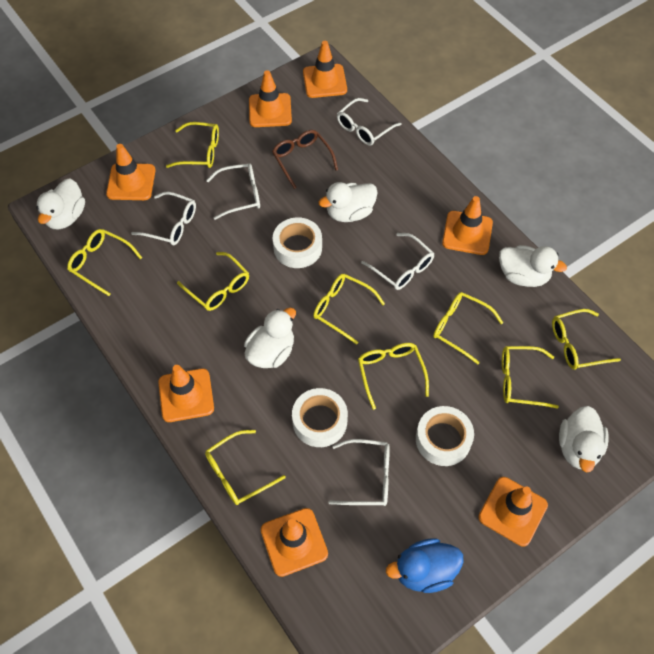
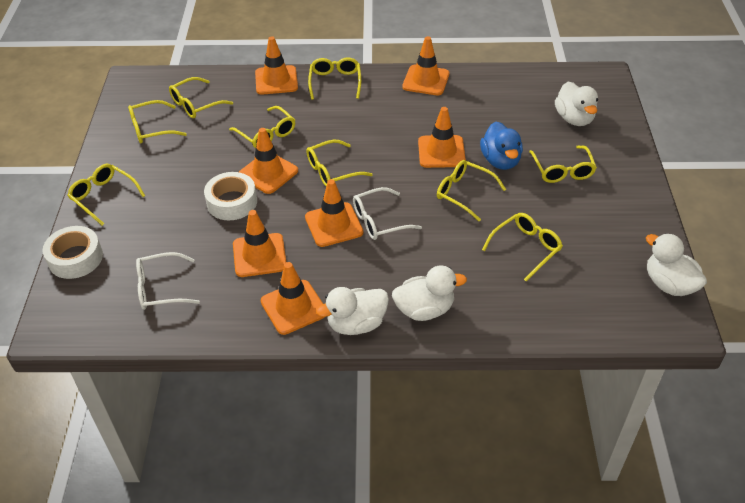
brown glasses: 1 -> 0
white duck: 5 -> 4
white glasses: 5 -> 2
white tape: 3 -> 2

